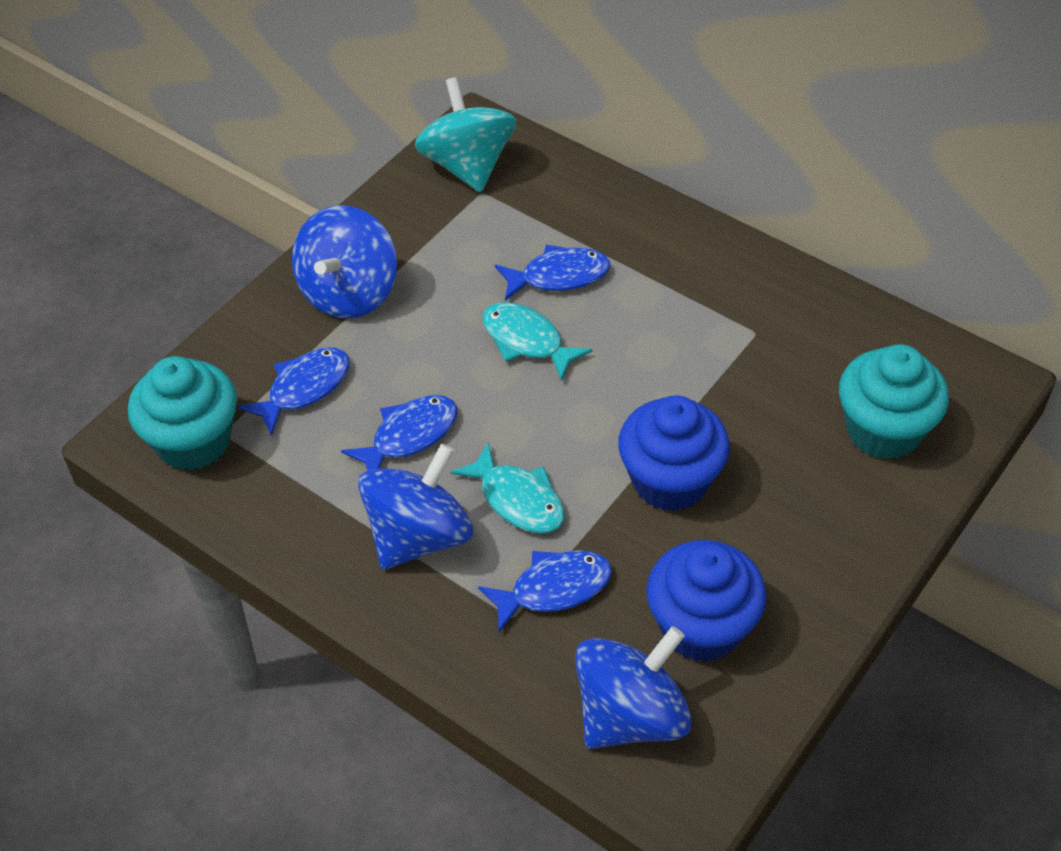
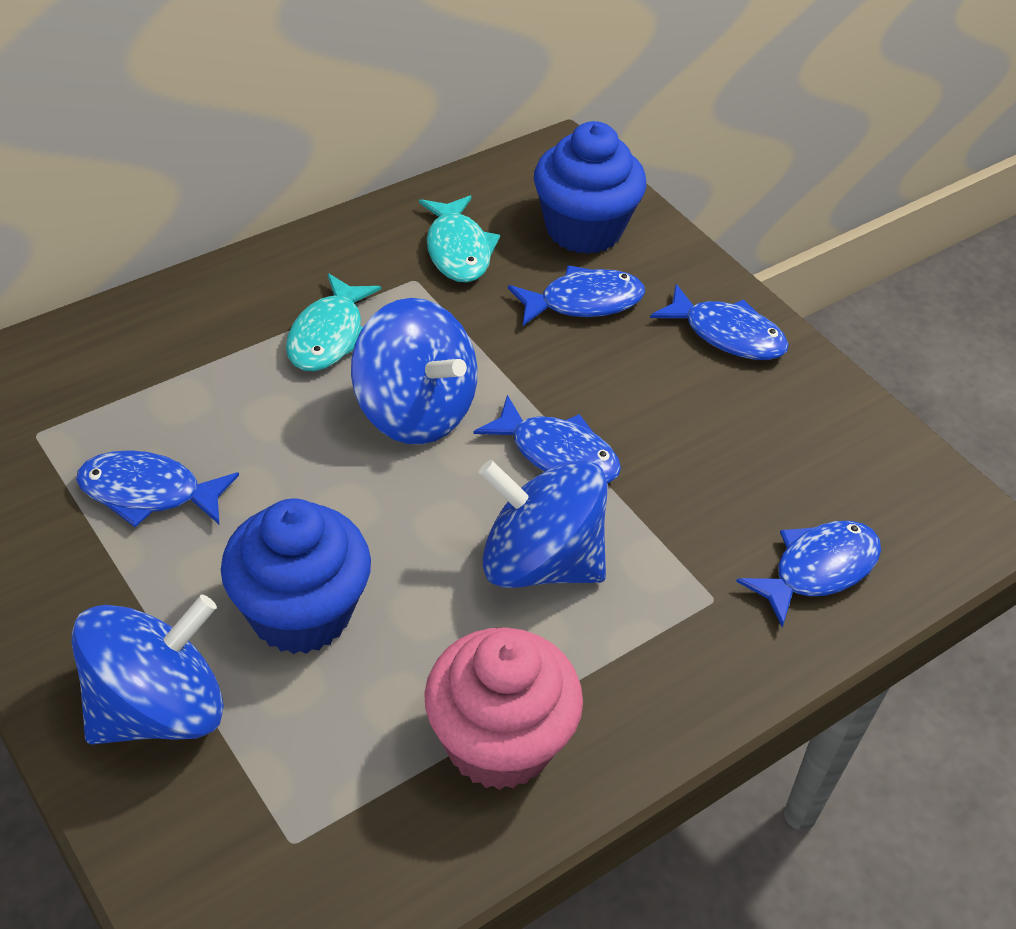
blue fish: 4 -> 5
pink cupcake: 0 -> 1
turquoise cupcake: 2 -> 0
turquoise spinning top: 1 -> 0

